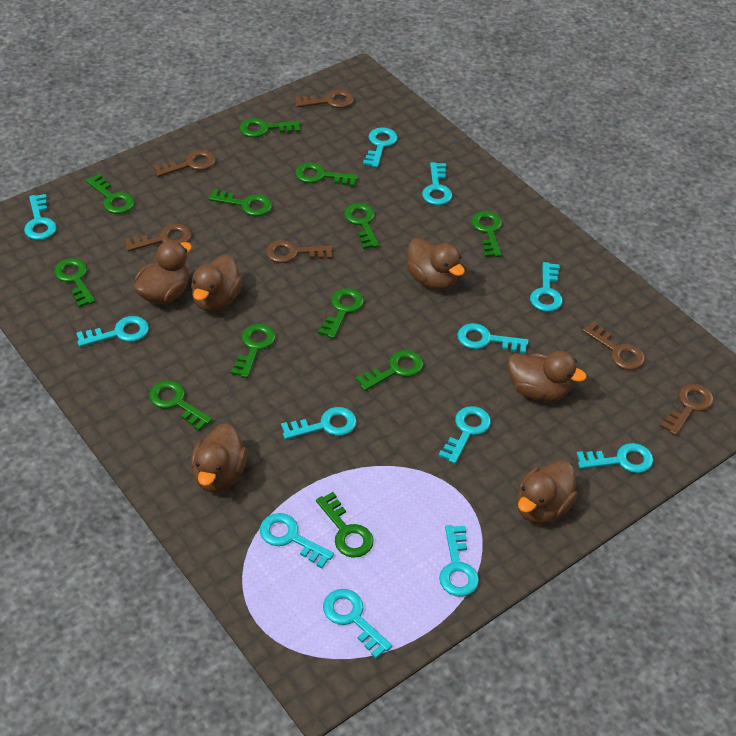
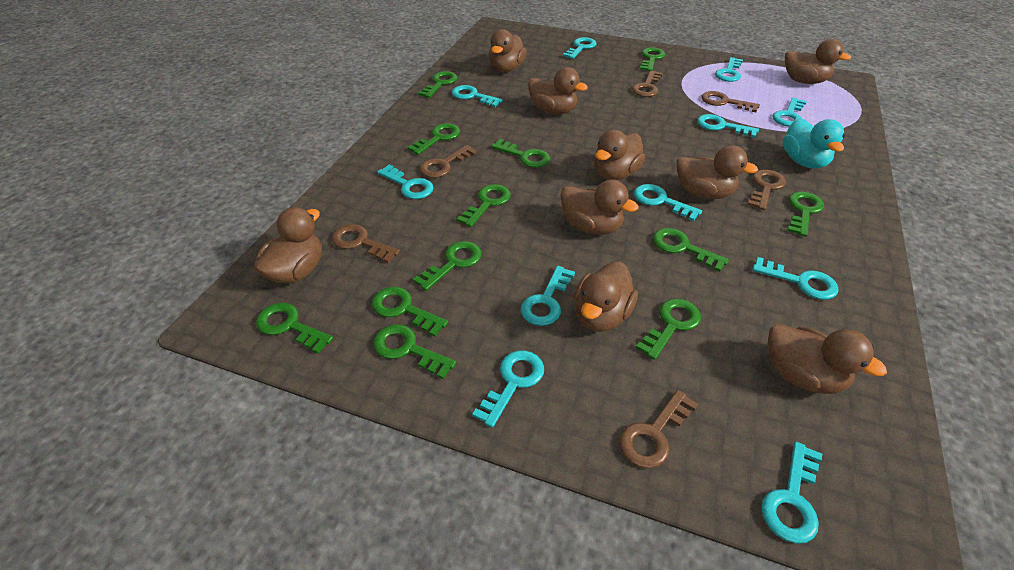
brown duck: 6 -> 9
turquoise duck: 0 -> 1
turquoise key: 12 -> 11

